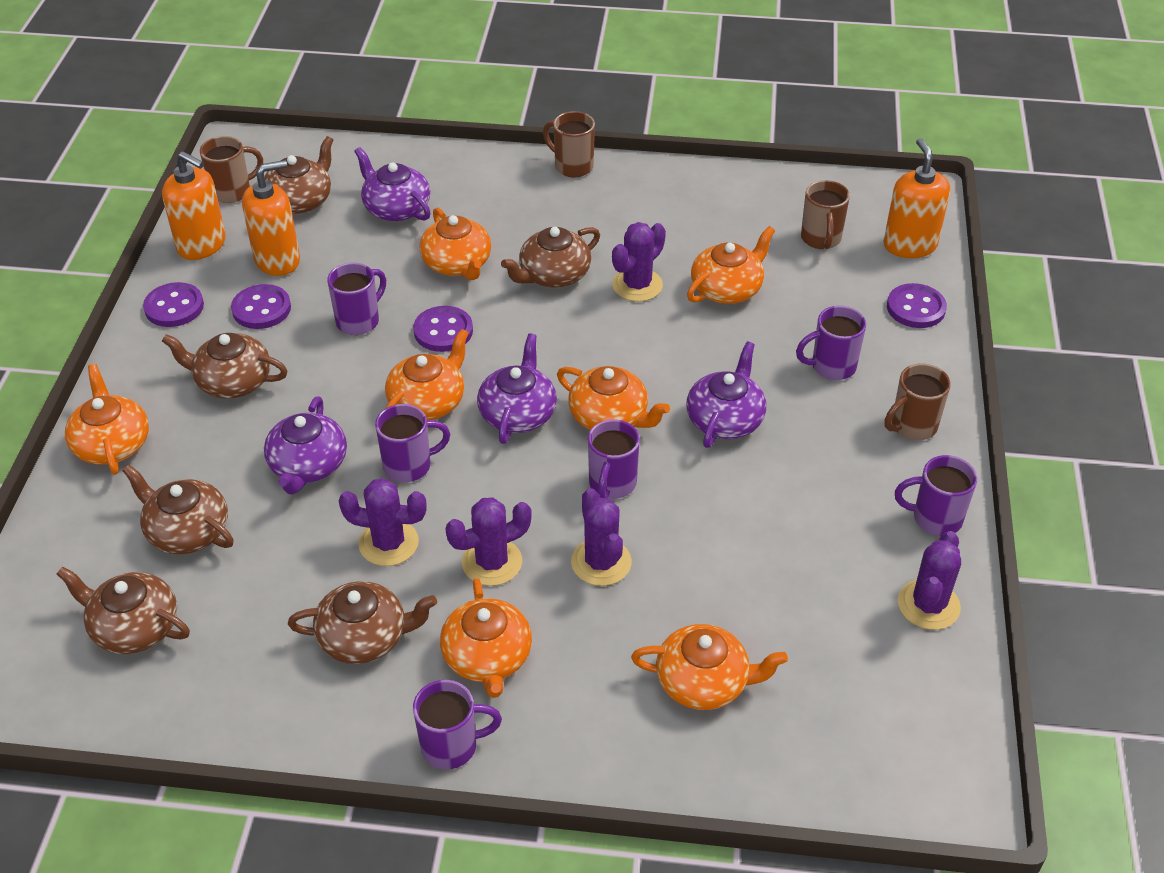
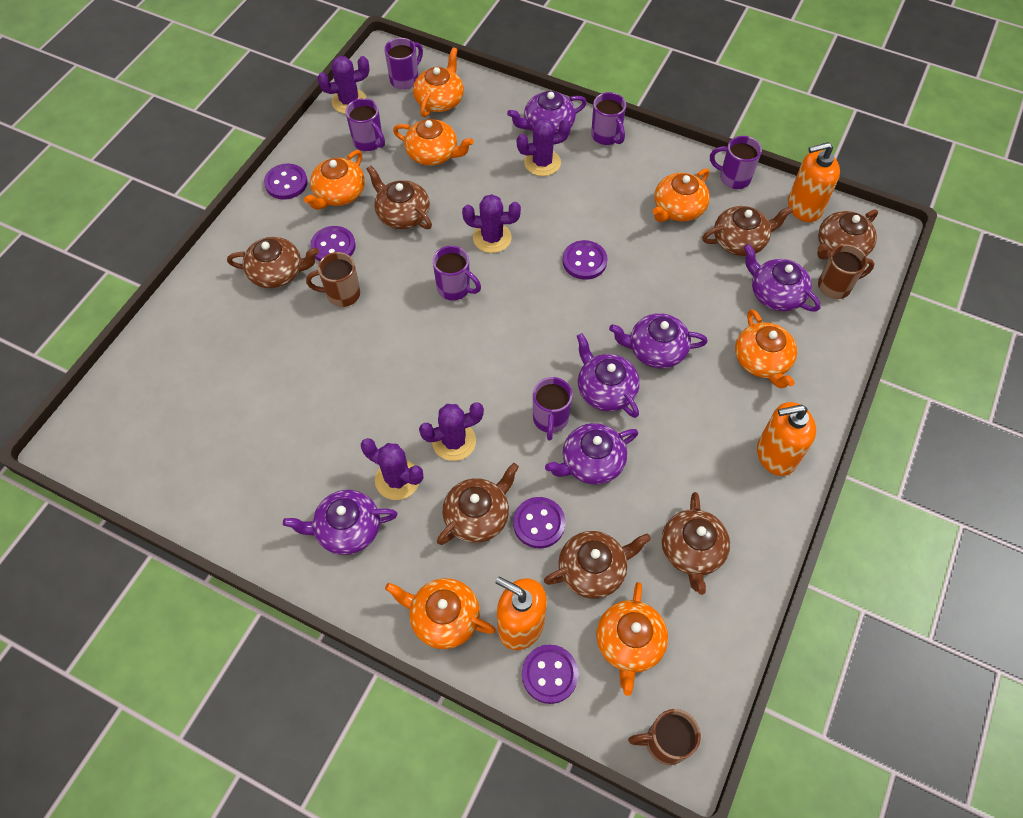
brown mug: 4 -> 3
brown teapot: 6 -> 7
purple button: 4 -> 5
purple teapot: 4 -> 6

